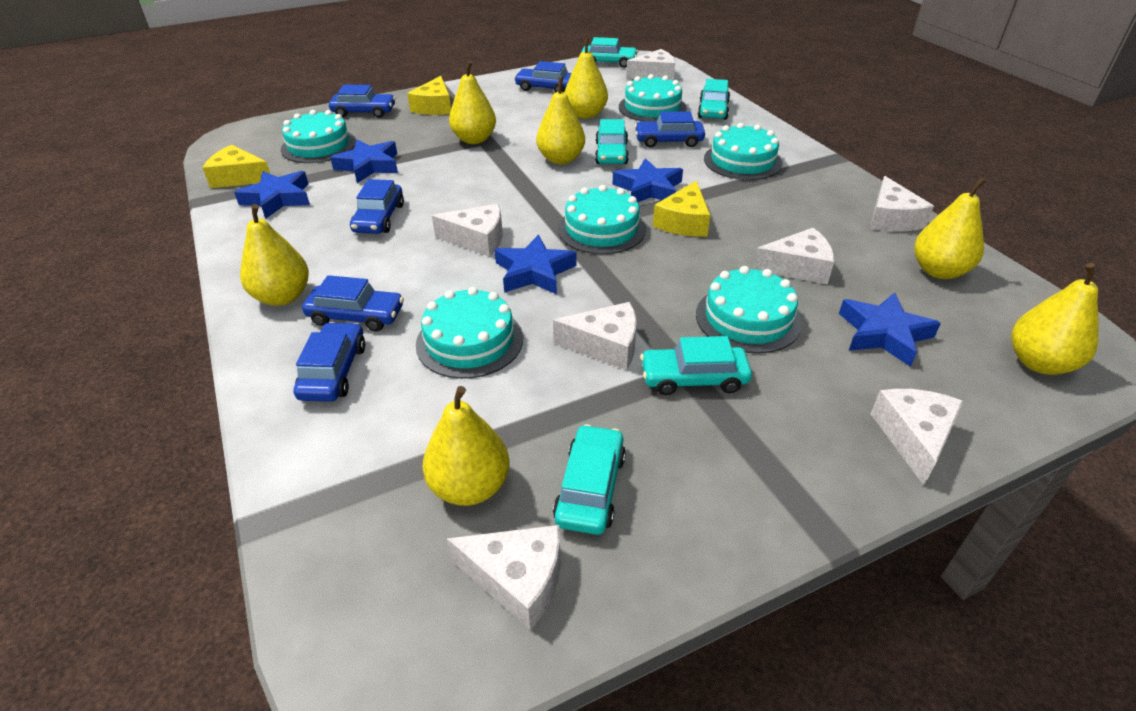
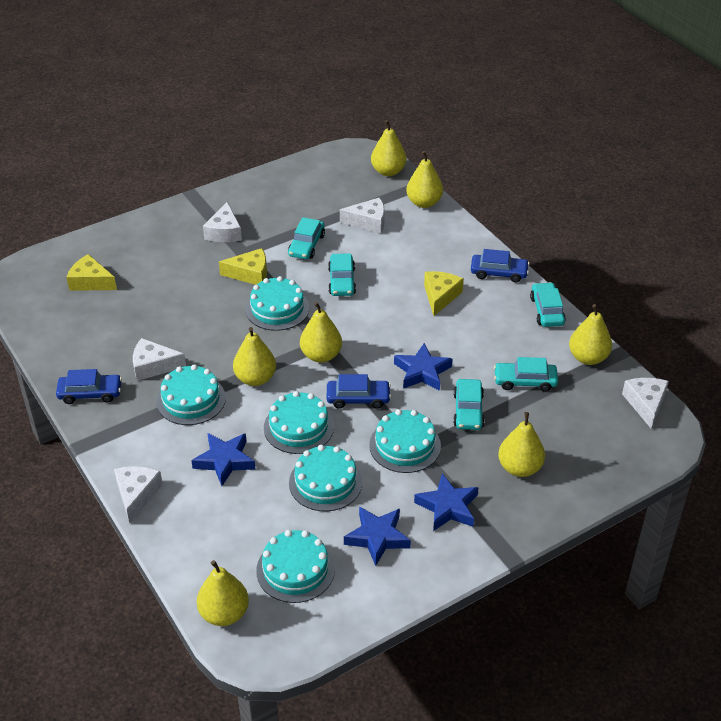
blue car: 6 -> 3
blue star: 5 -> 4
white cheese: 7 -> 5

